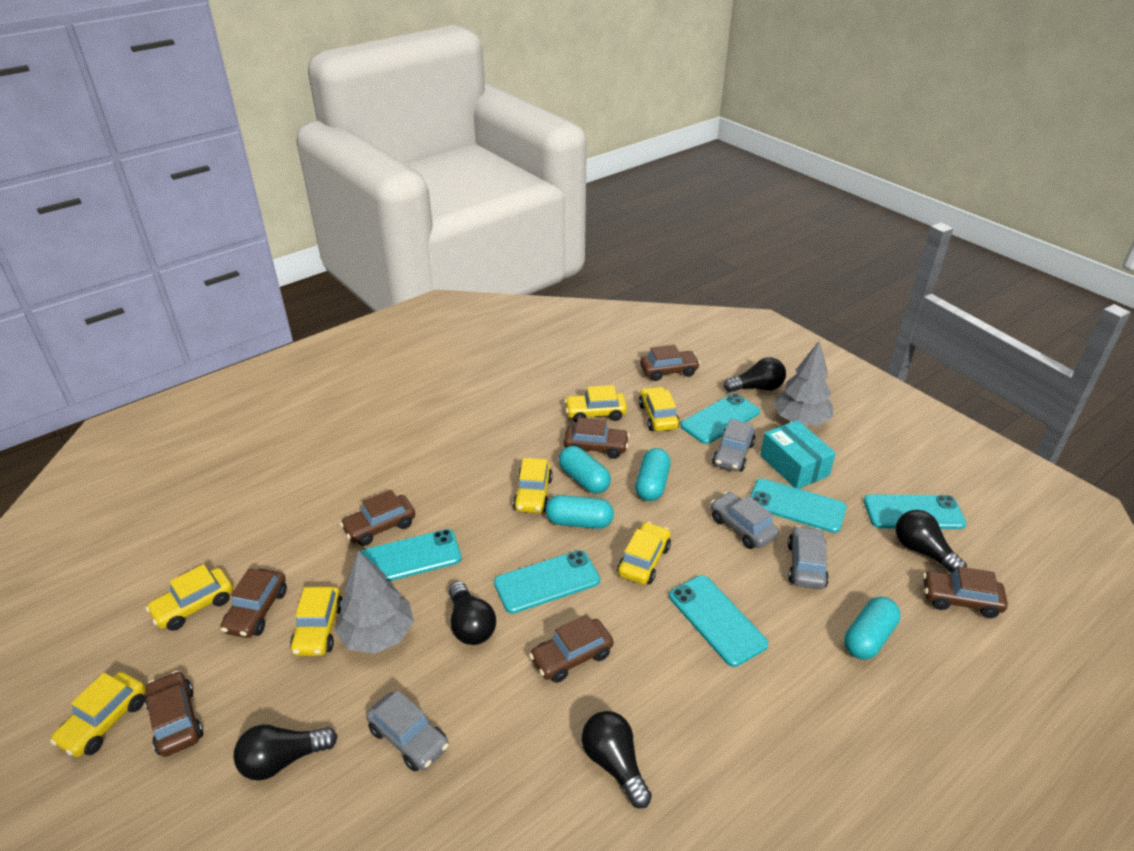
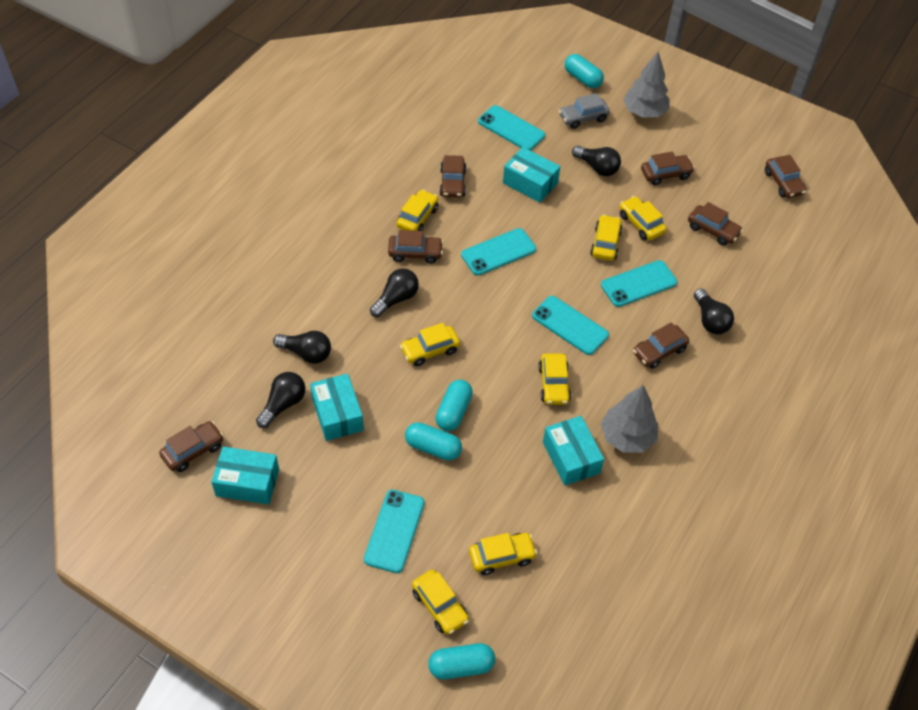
grey car: 4 -> 1
turquoise box: 1 -> 4
turquoise phone: 6 -> 5

